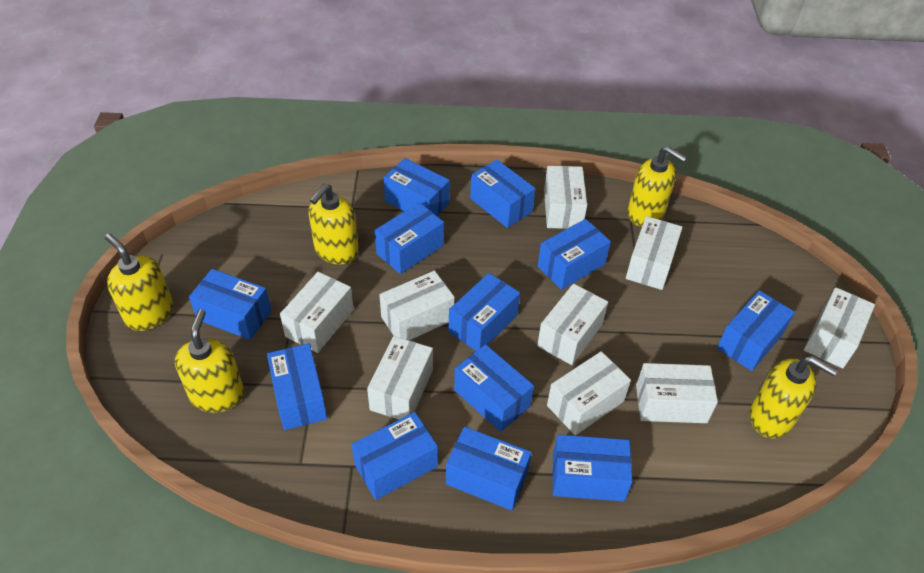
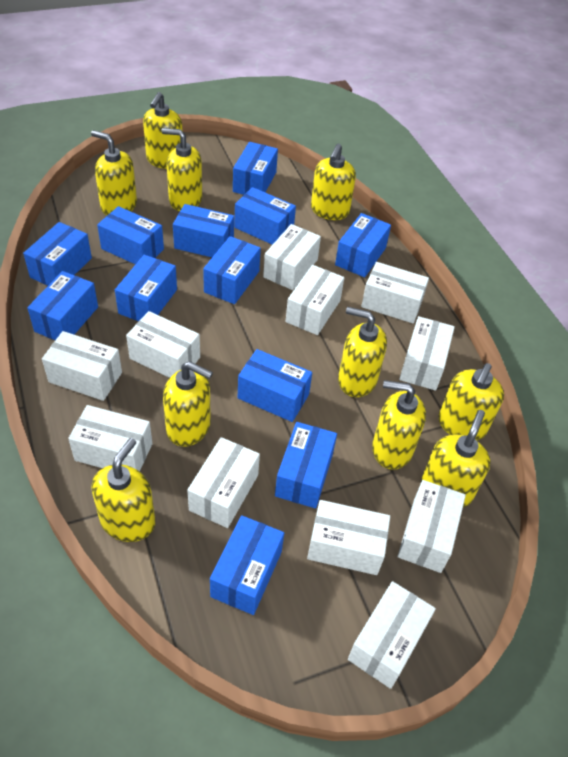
white box: 9 -> 11
yellow soap dispenser: 5 -> 10

